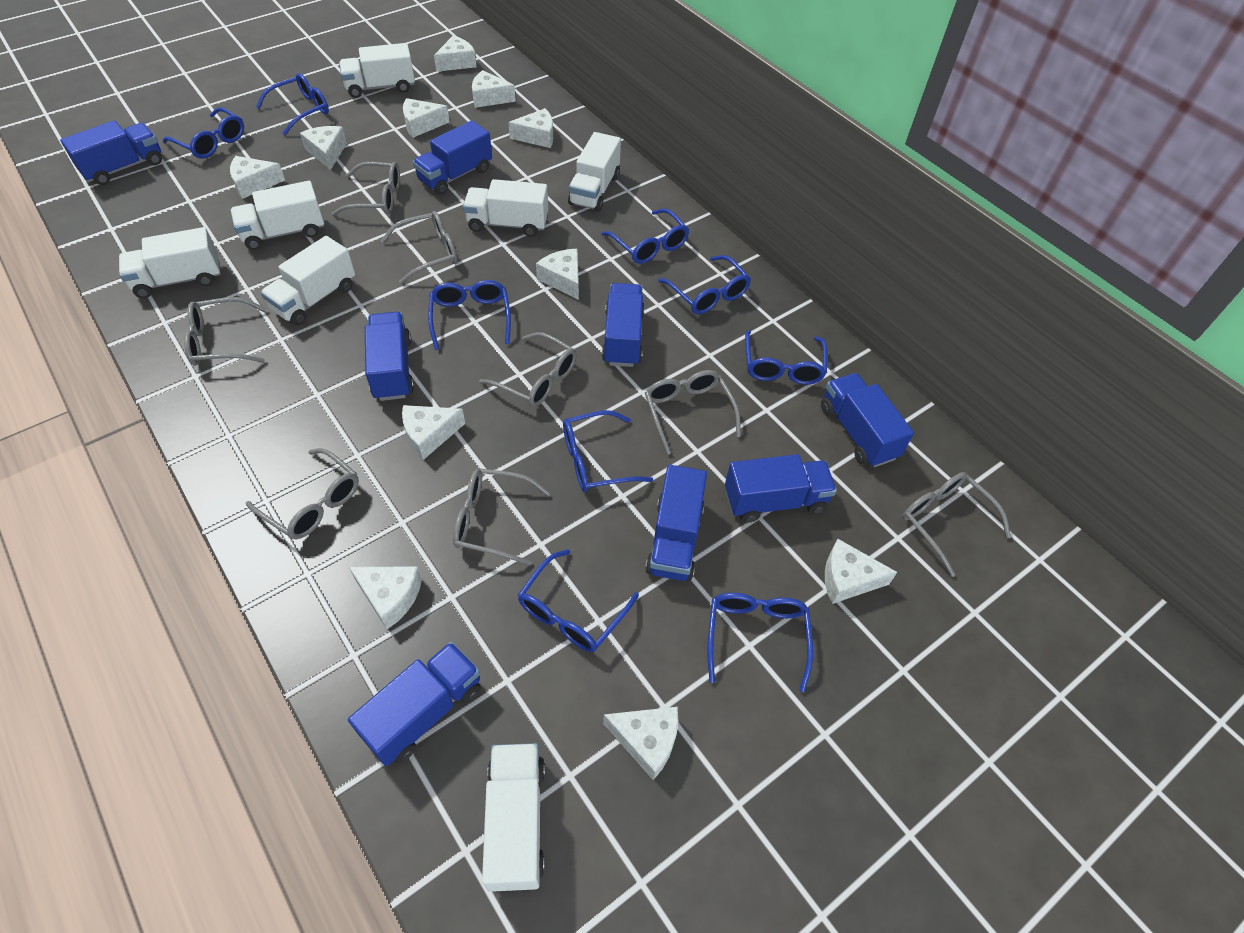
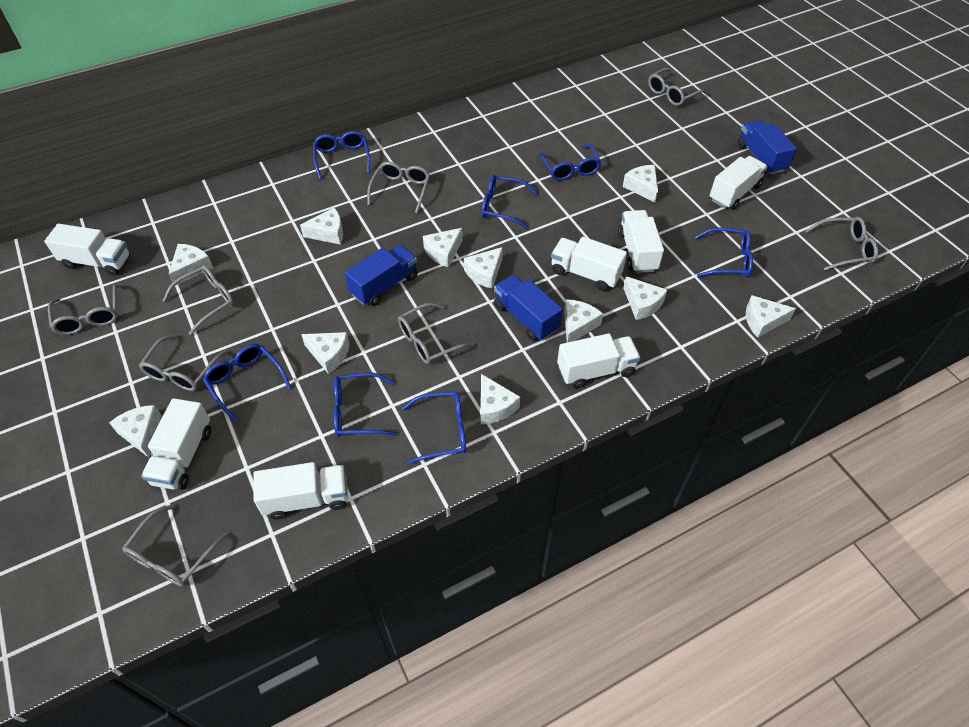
blue glasses: 9 -> 7
blue truck: 8 -> 3

